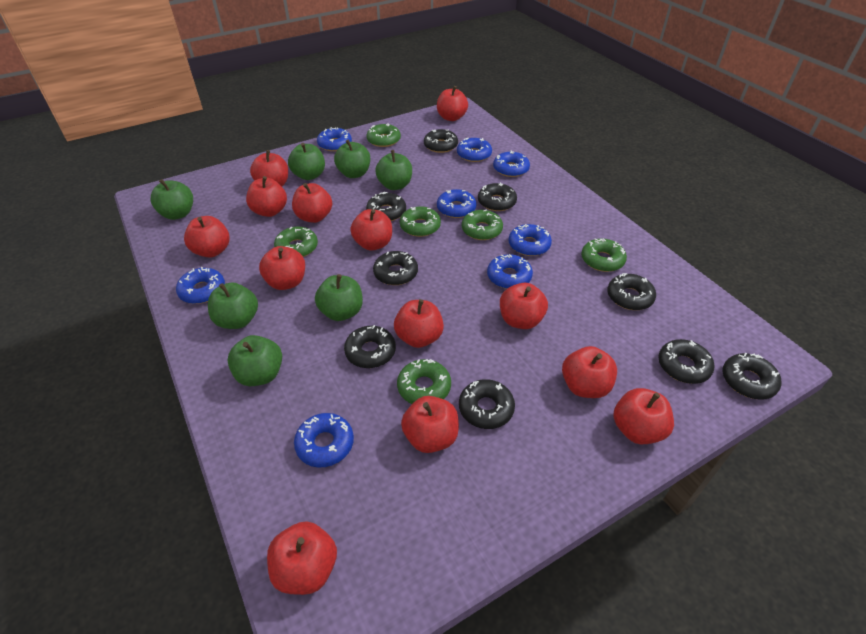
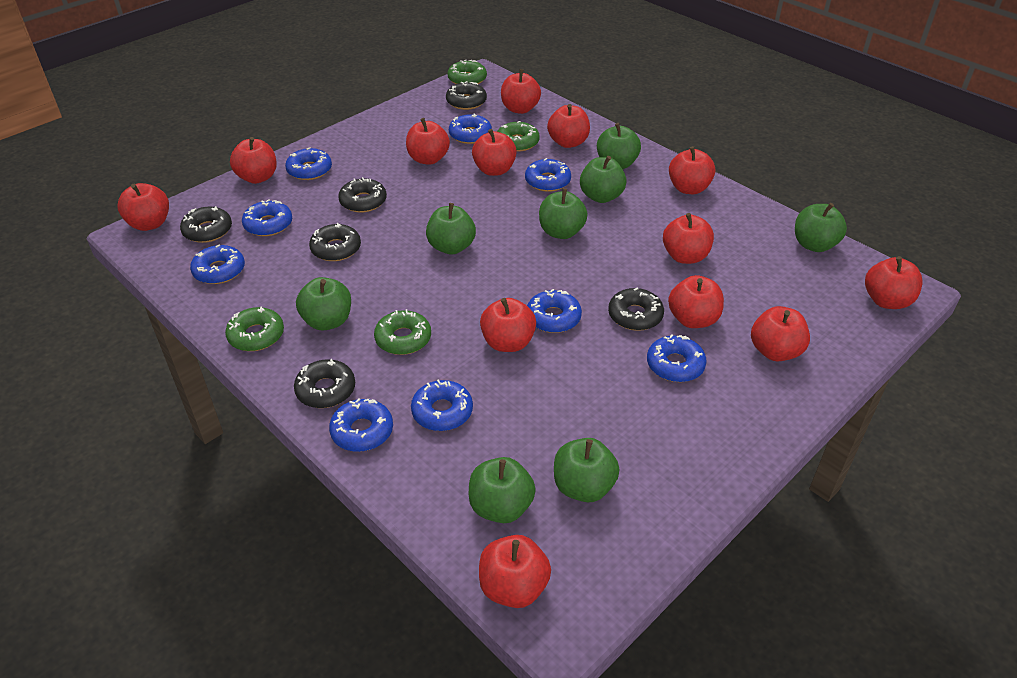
black donut: 9 -> 6
blue donut: 8 -> 9
green apple: 7 -> 8
green donut: 6 -> 4

